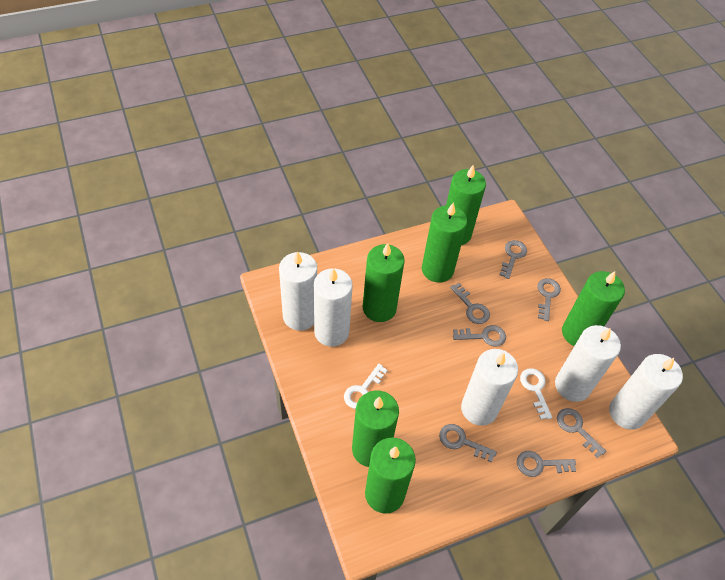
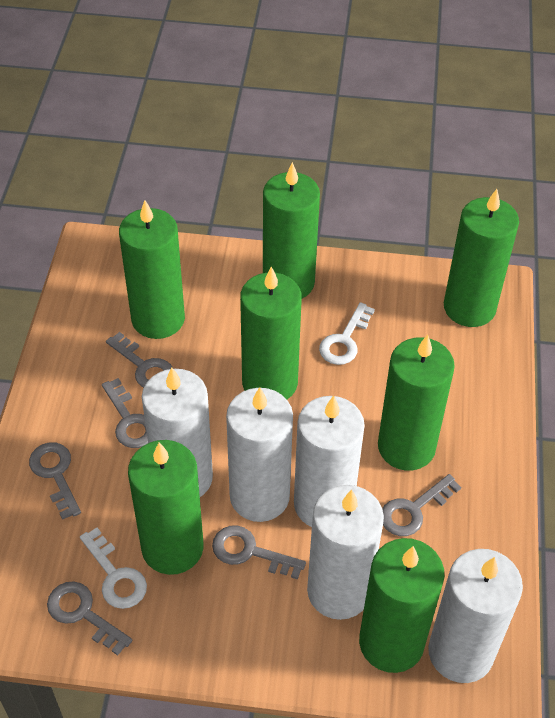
green candle: 6 -> 7
grey key: 7 -> 6

